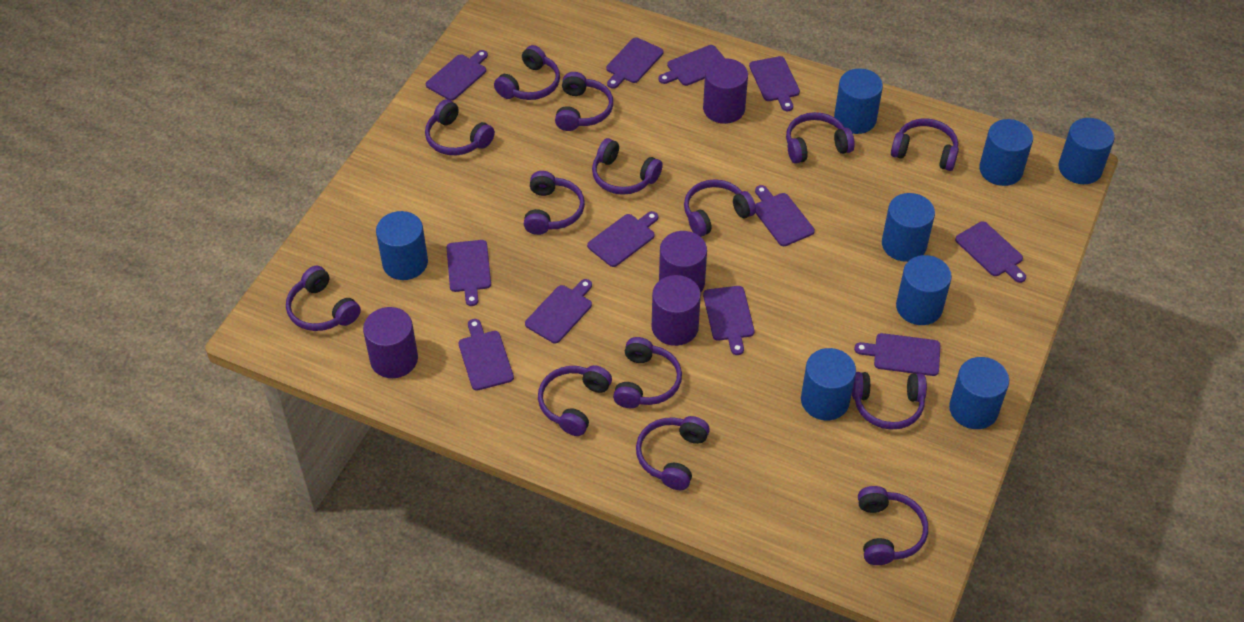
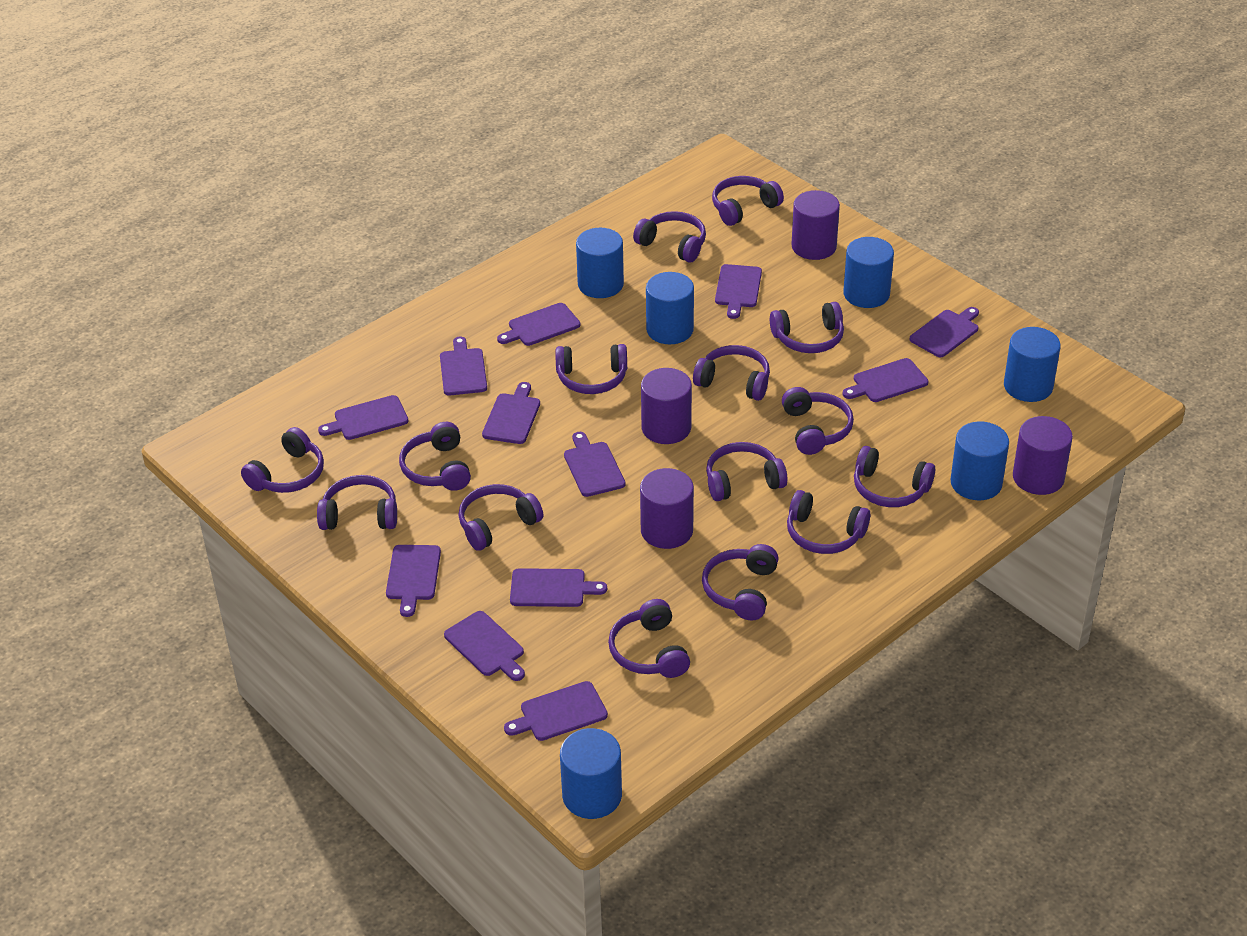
blue cylinder: 8 -> 6
purple headphones: 14 -> 15

